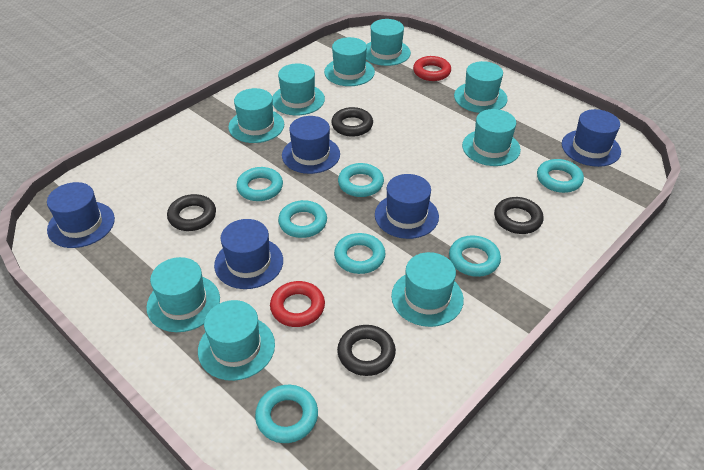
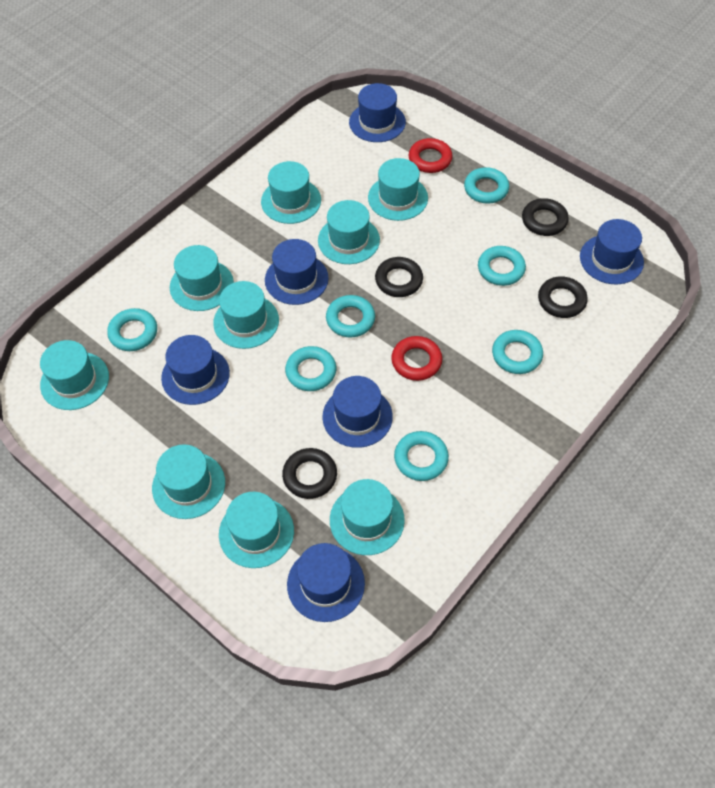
blue hat: 5 -> 6

